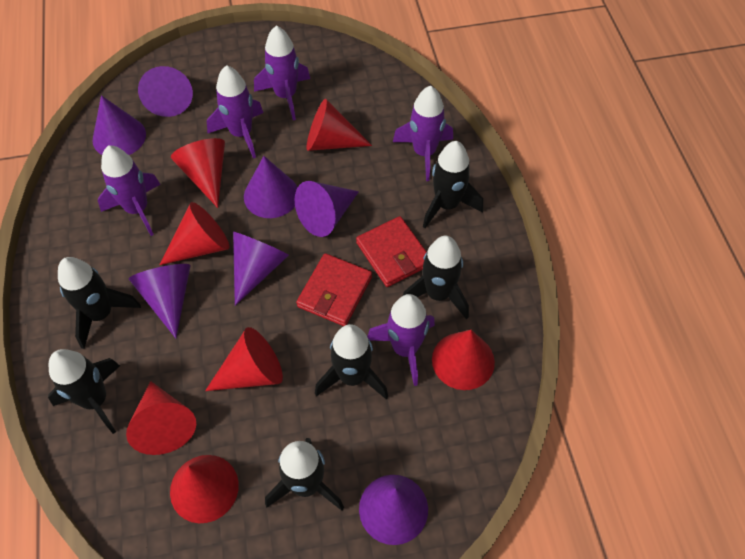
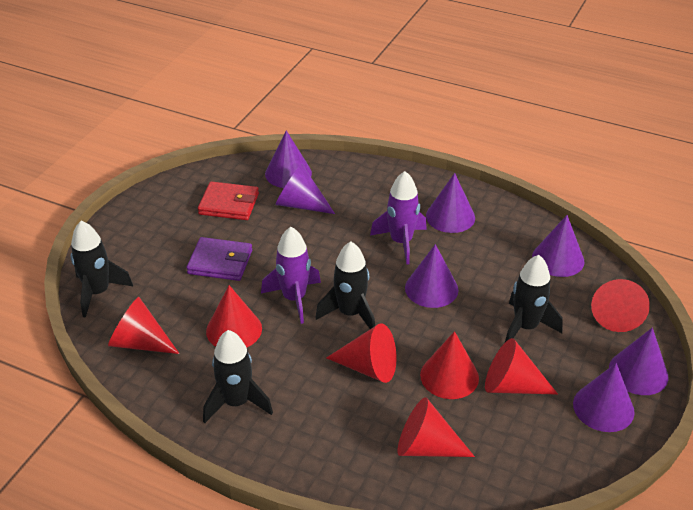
black rocket: 6 -> 4
purple rocket: 5 -> 2
purple wallet: 0 -> 1
red wallet: 2 -> 1

